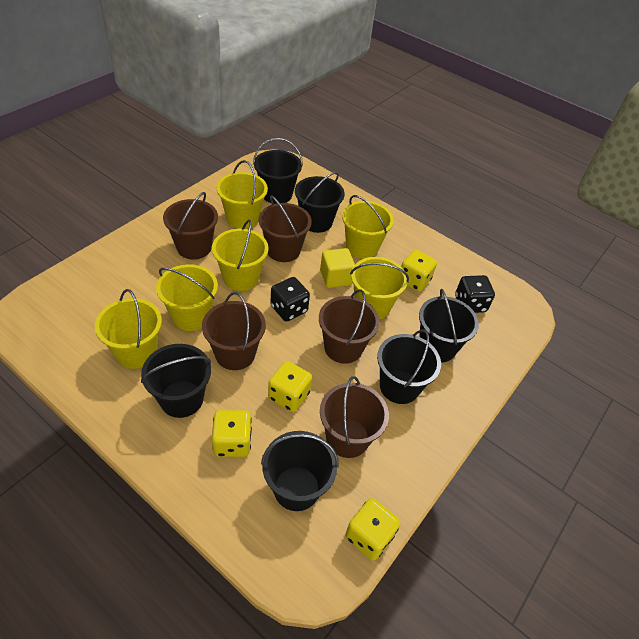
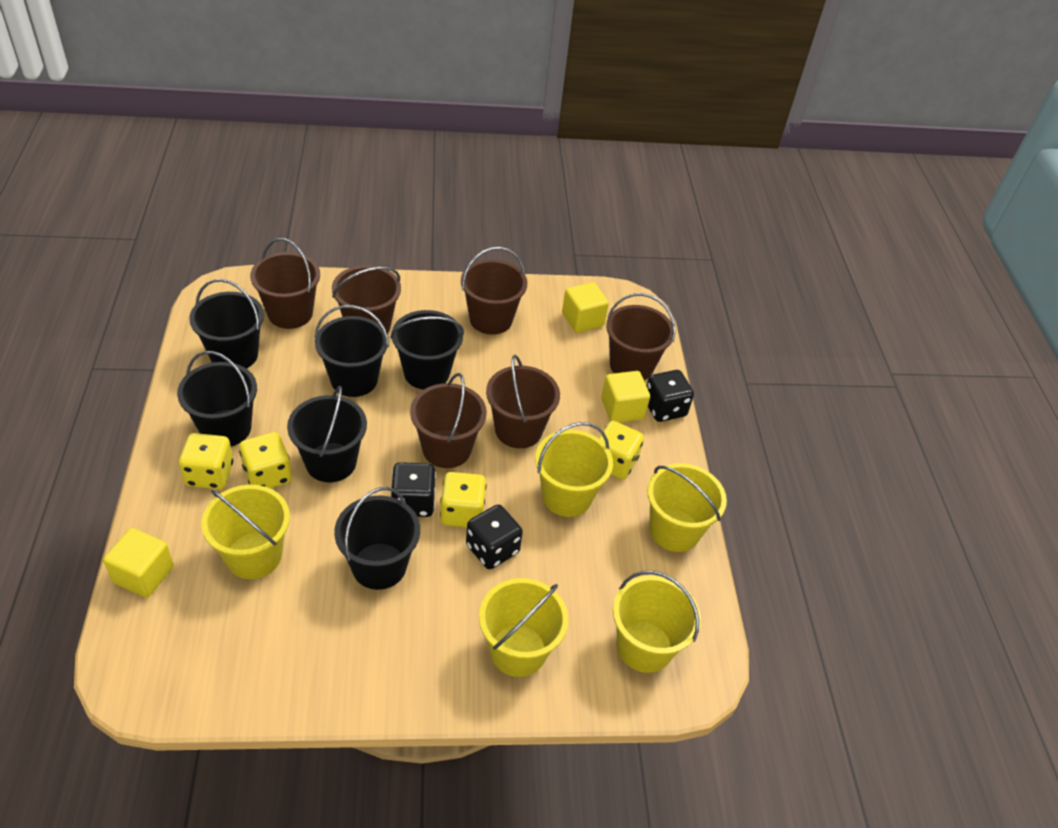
black dice: 2 -> 3
brown bucket: 5 -> 6
yellow bucket: 6 -> 5
yellow cube: 1 -> 3

